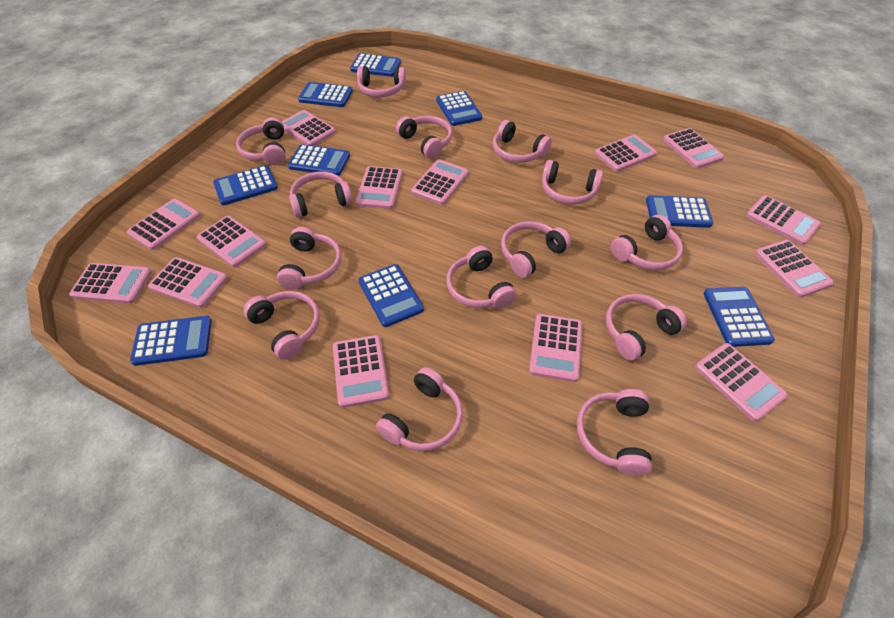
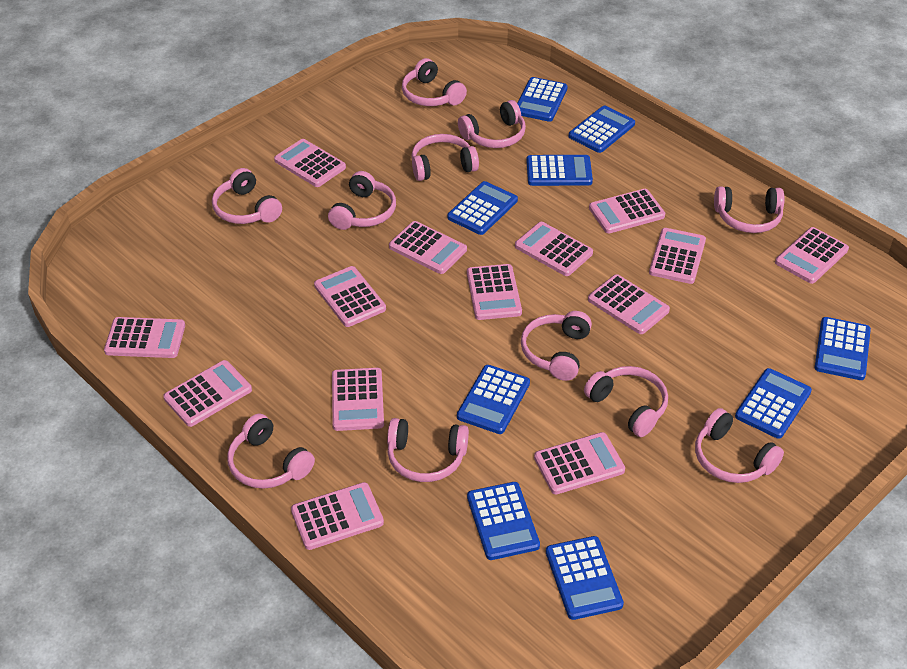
pink headphones: 14 -> 11

